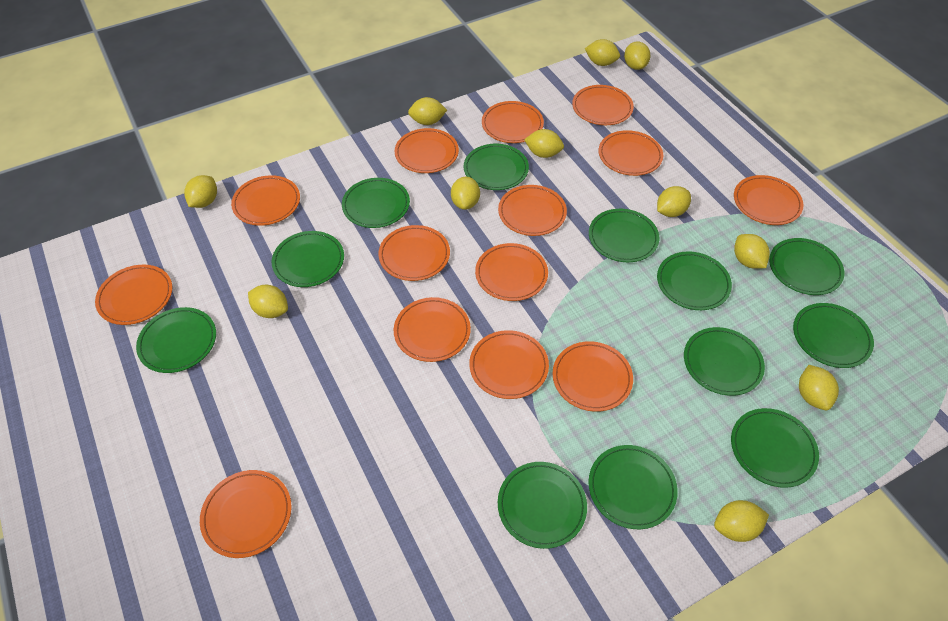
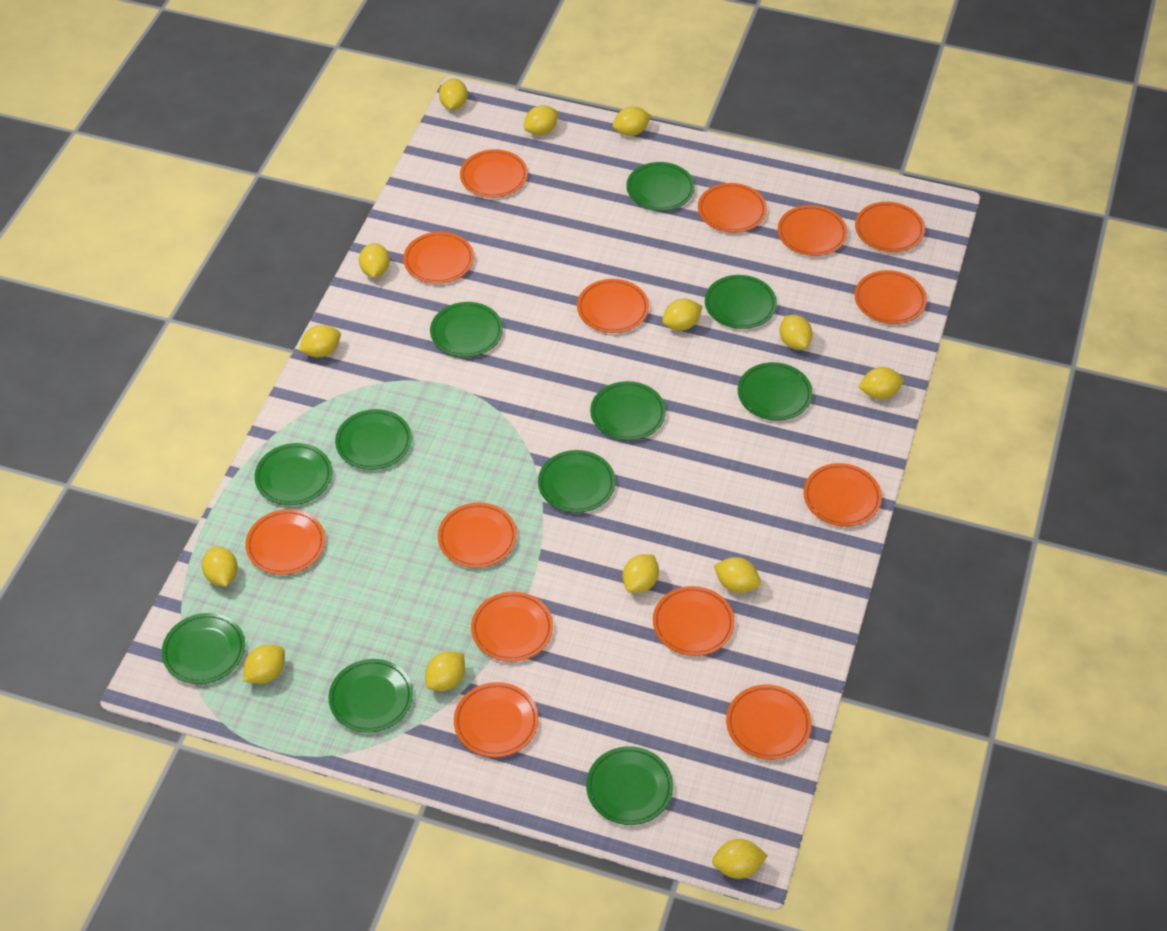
green plate: 12 -> 11
yellow lemon: 11 -> 14

